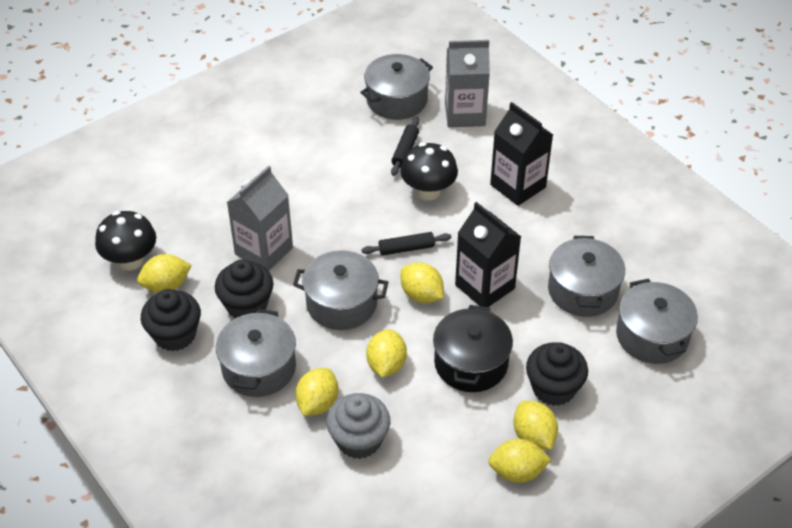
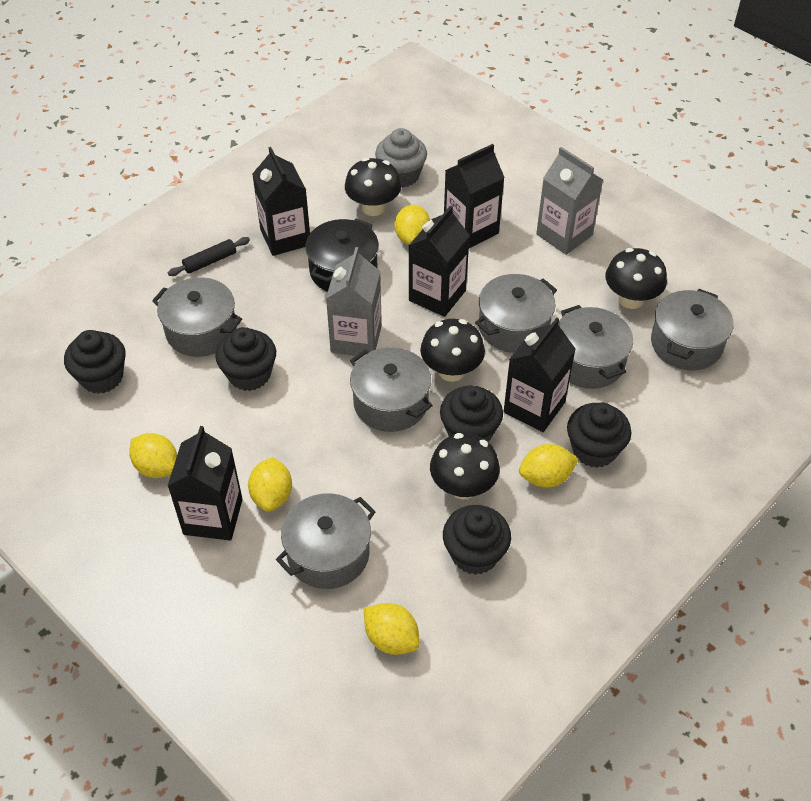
black carton: 2 -> 5
black cupcake: 3 -> 5
black mushroom: 2 -> 4
black rolling pin: 2 -> 1
grey pot: 5 -> 6
yellow lemon: 6 -> 5

